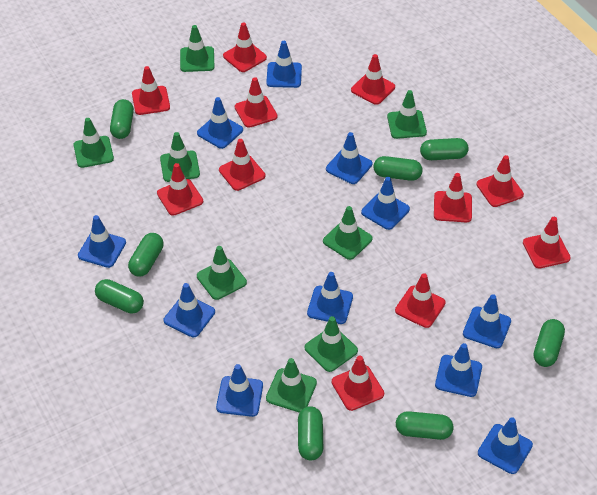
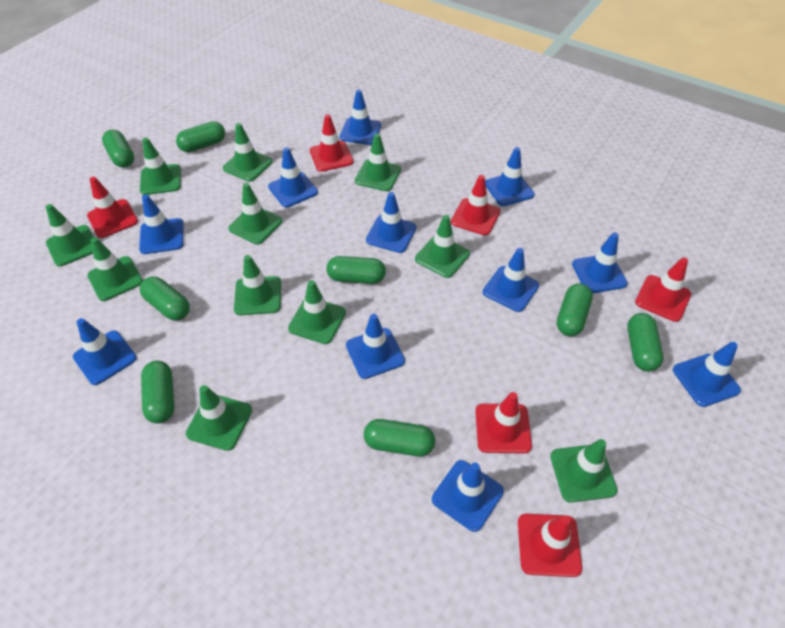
green traffic cone: 8 -> 11
red traffic cone: 11 -> 6

